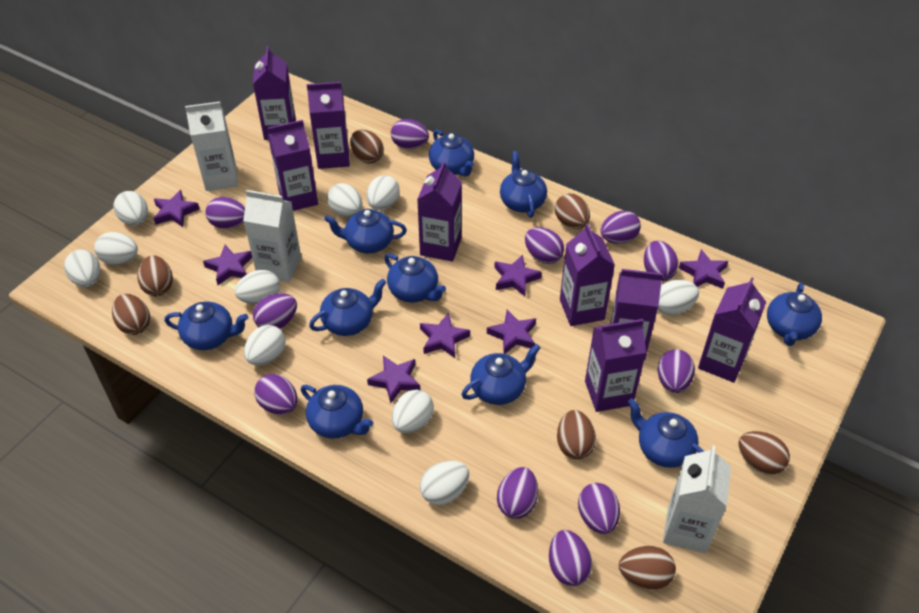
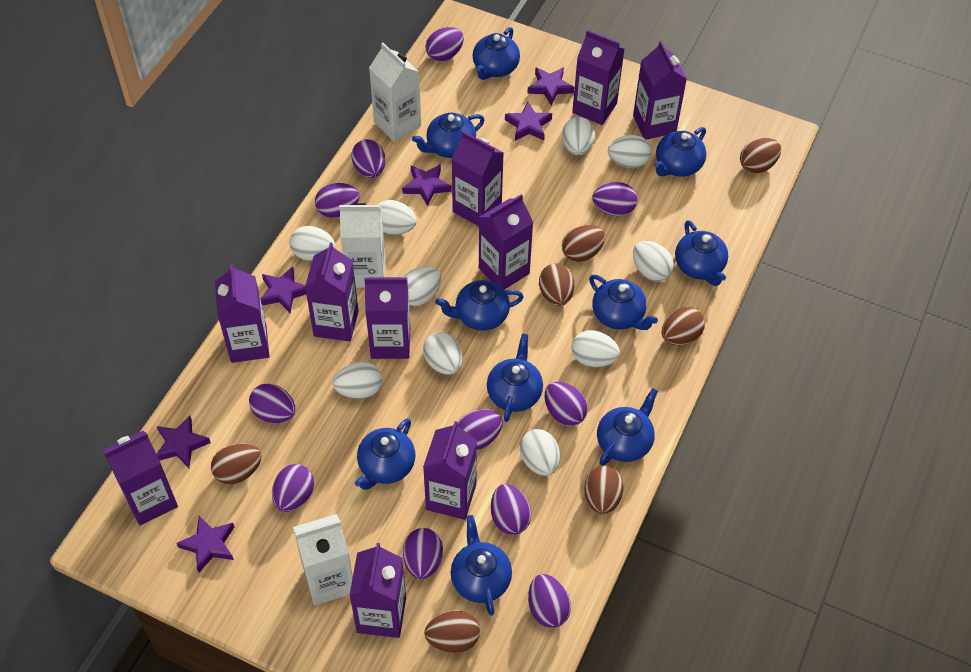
purple carton: 8 -> 10
purple star: 7 -> 6

